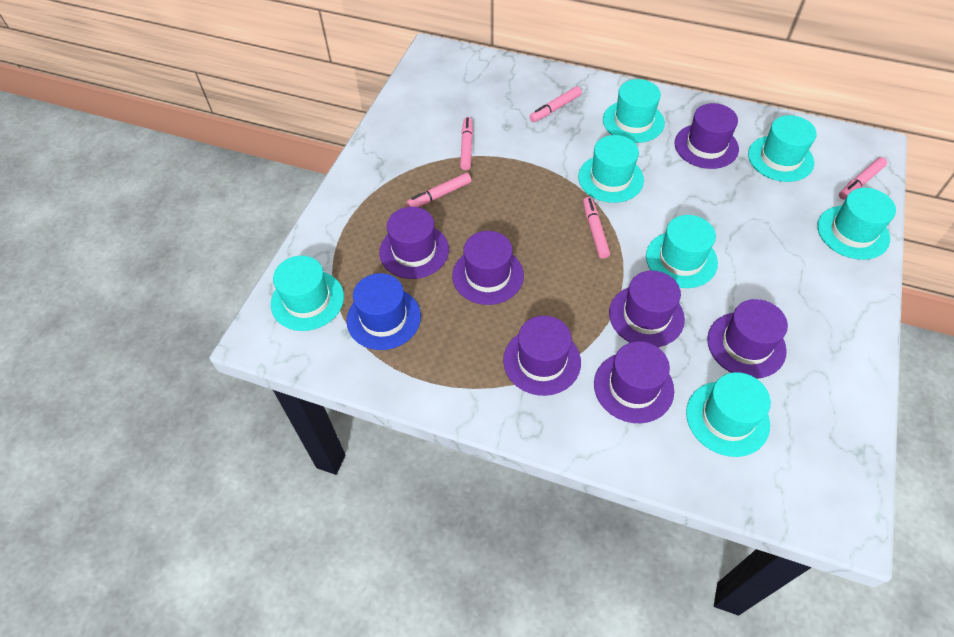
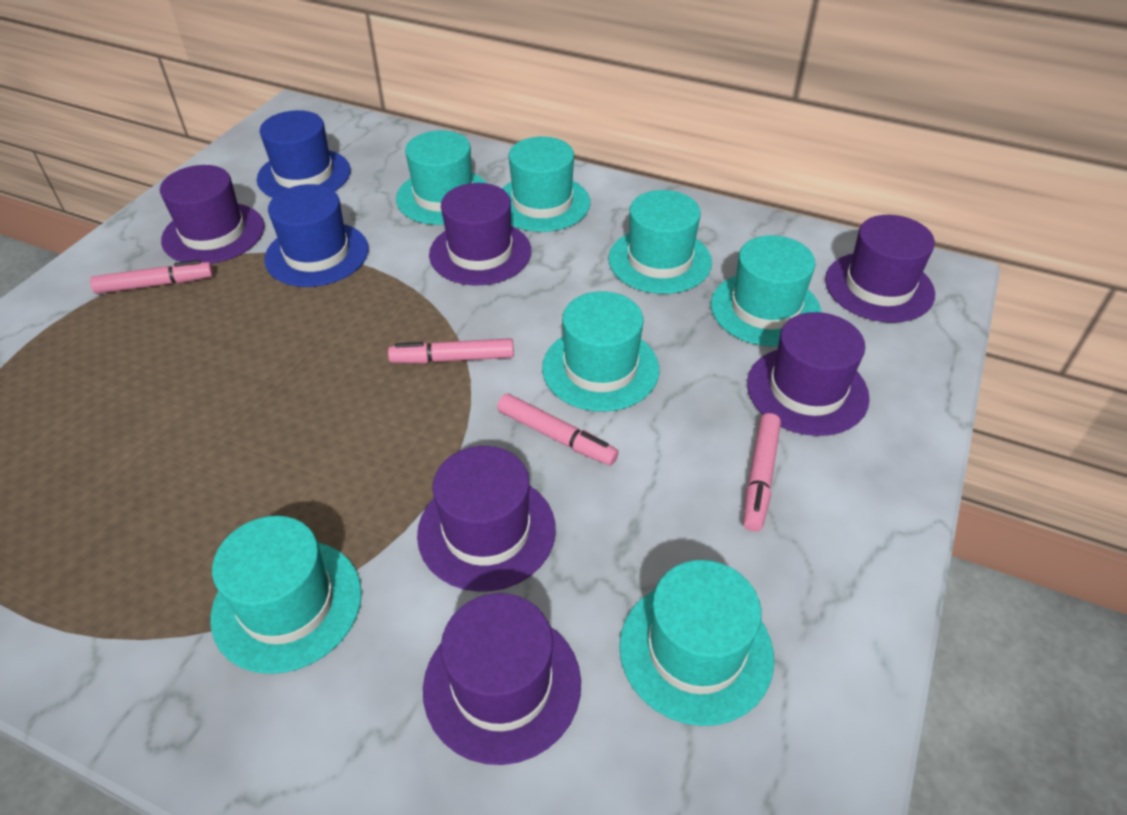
blue hat: 1 -> 2
pink marker: 5 -> 4
purple hat: 7 -> 6

